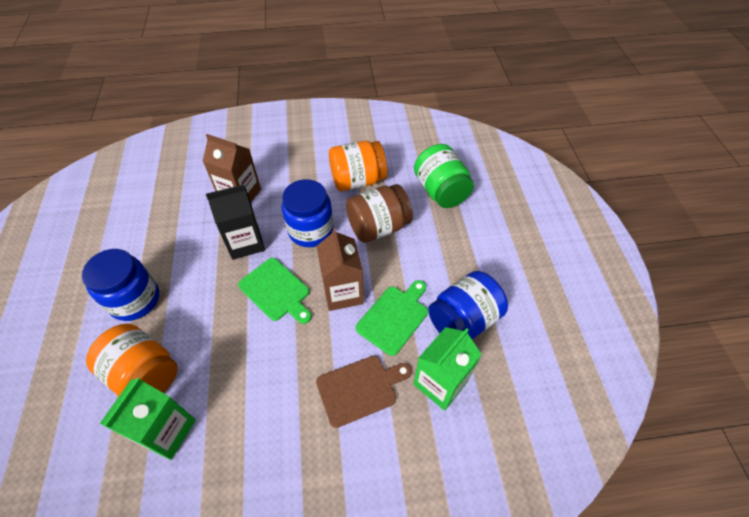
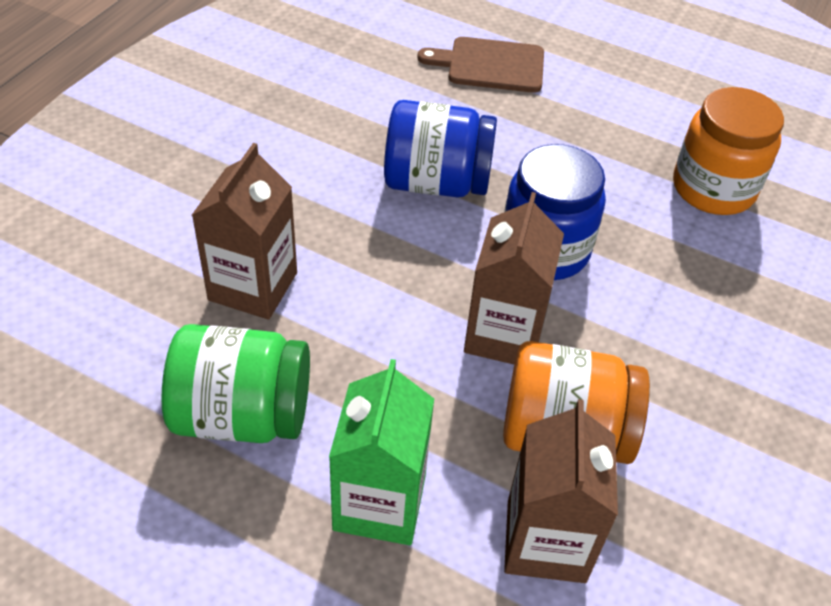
black carton: 1 -> 0
blue jar: 3 -> 2
brown carton: 2 -> 3
brown jar: 1 -> 0
green carton: 2 -> 1
green cutting board: 2 -> 0

